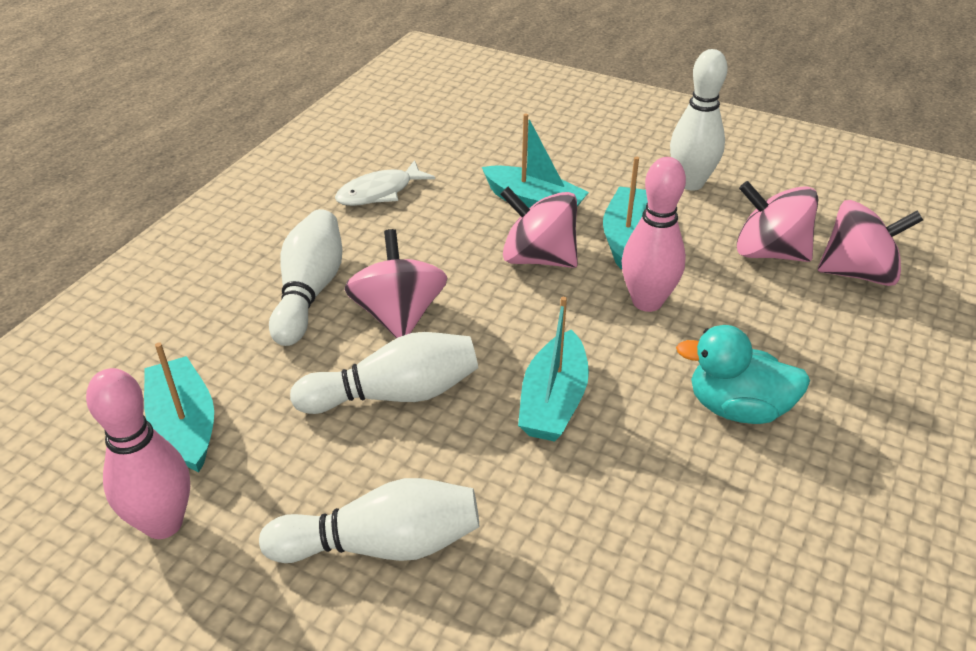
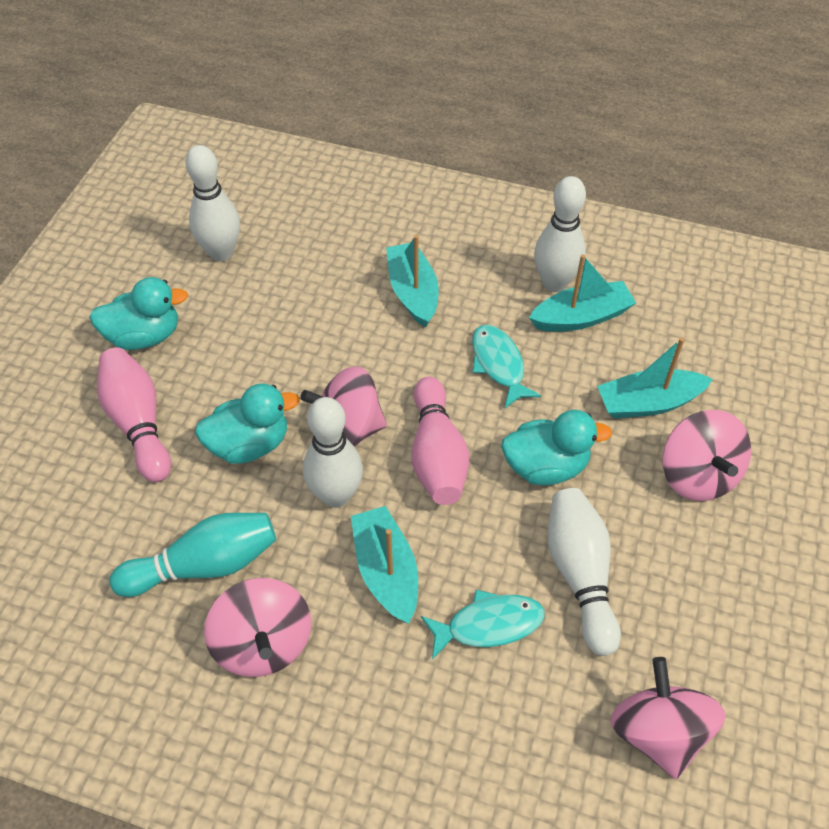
turquoise bowling pin: 0 -> 1
turquoise duck: 1 -> 3
turquoise fish: 0 -> 2
white fish: 1 -> 0

